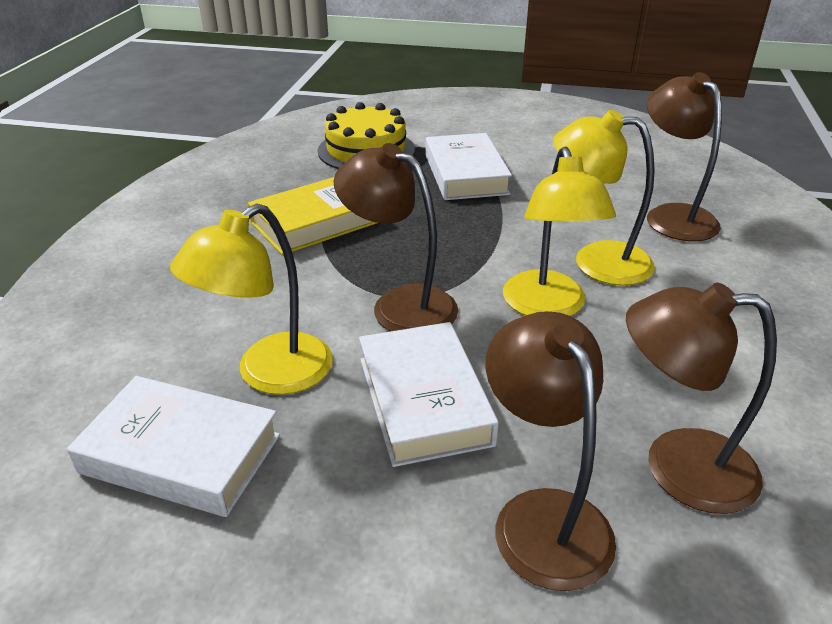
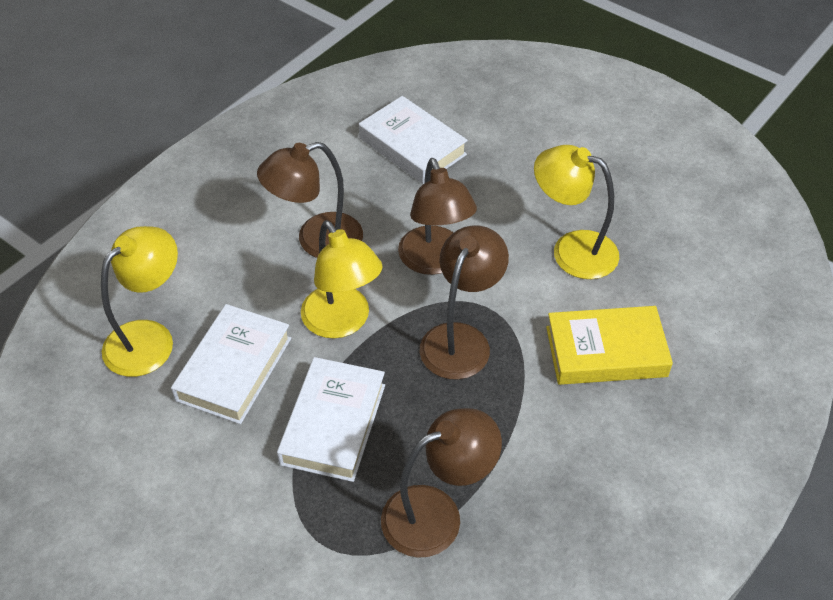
yellow cake: 1 -> 0

